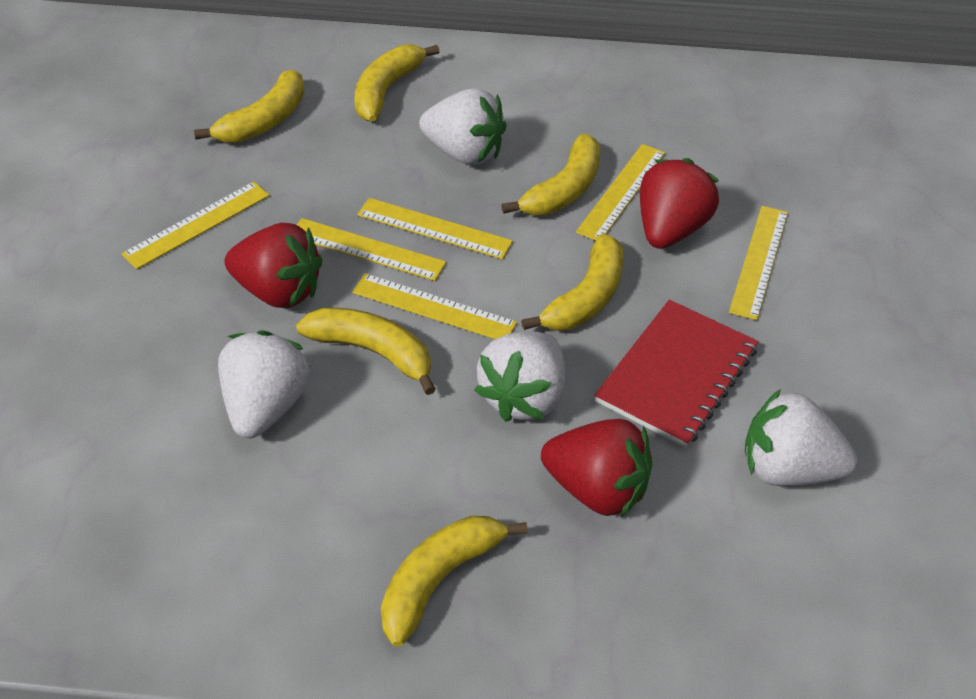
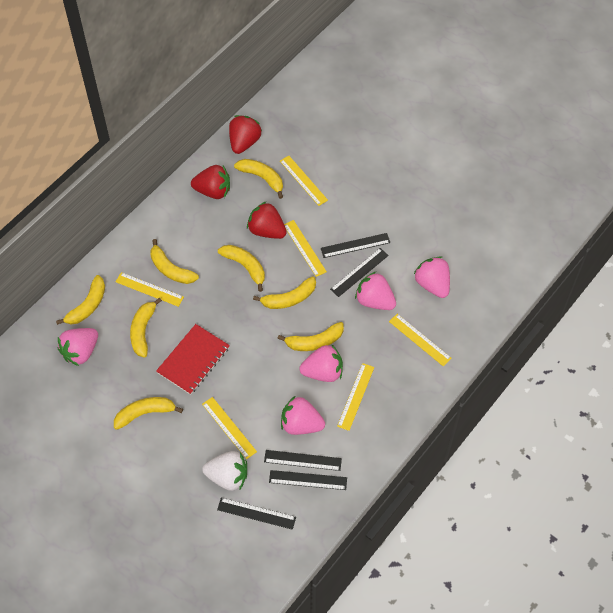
black ruler: 0 -> 5
pink strawberry: 0 -> 5
white strawberry: 4 -> 1
yellow banana: 6 -> 8

